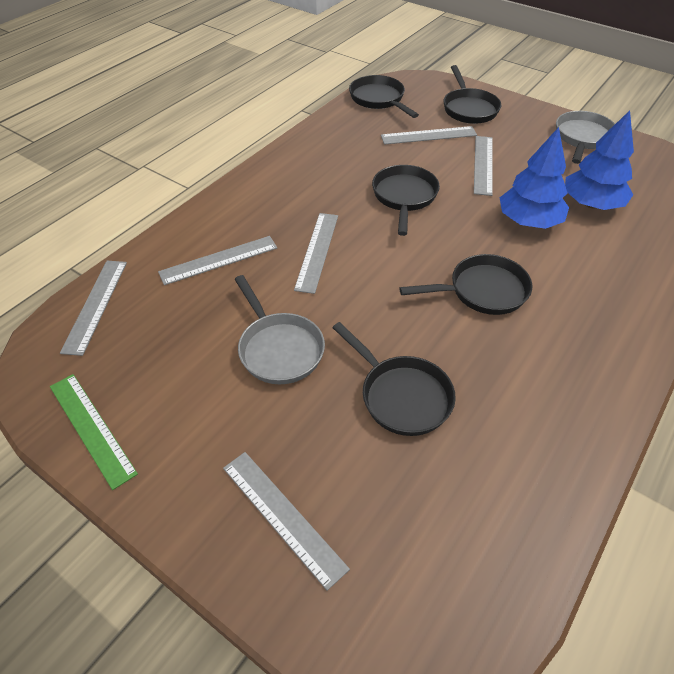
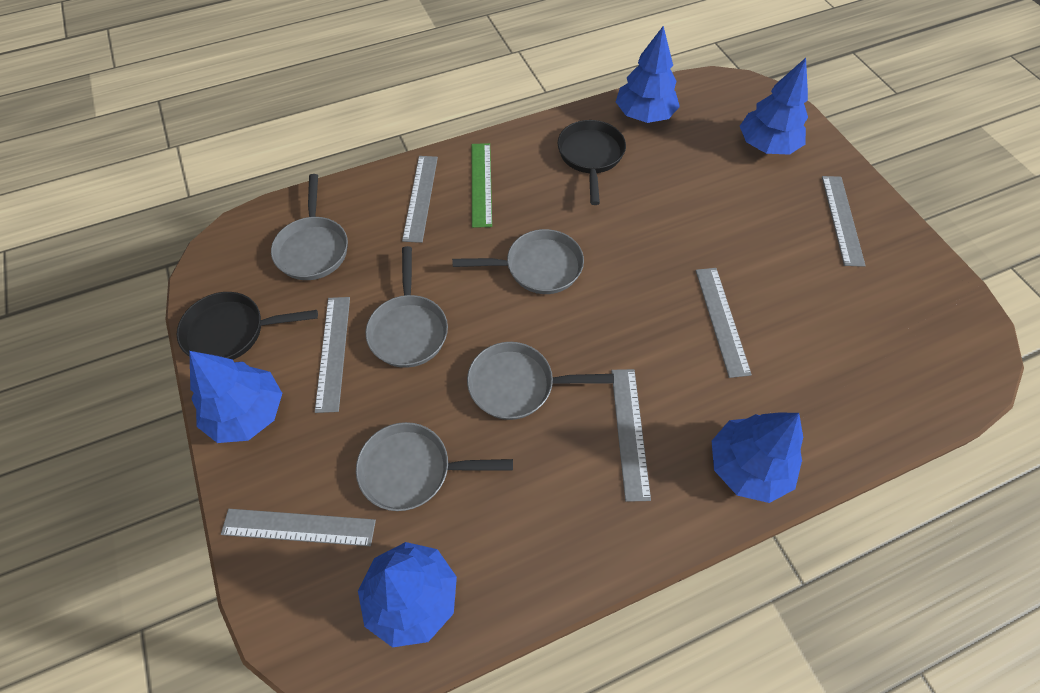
black pan: 5 -> 2
blue tree: 2 -> 5
grey pan: 2 -> 5

